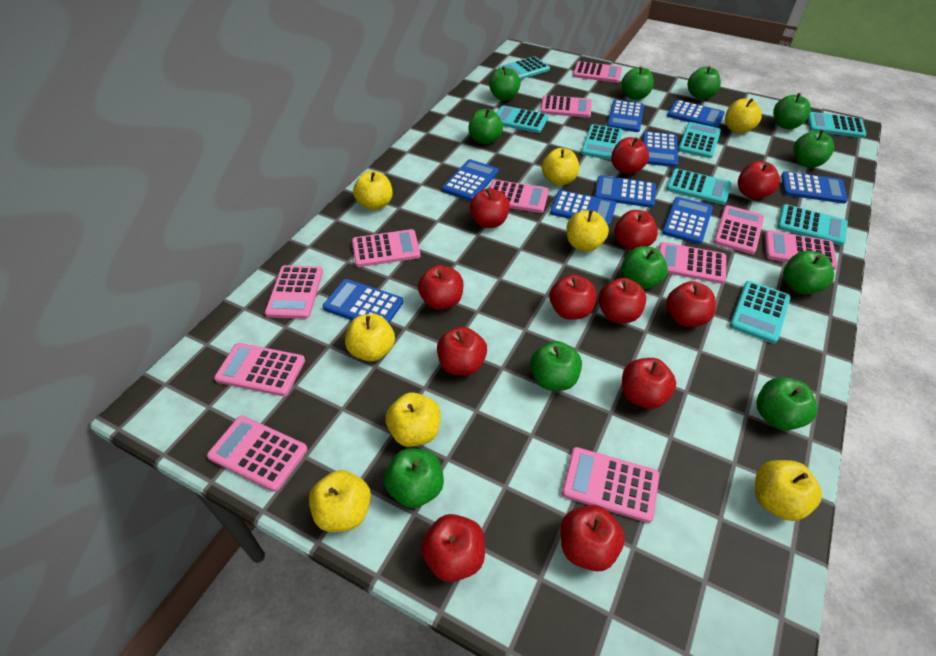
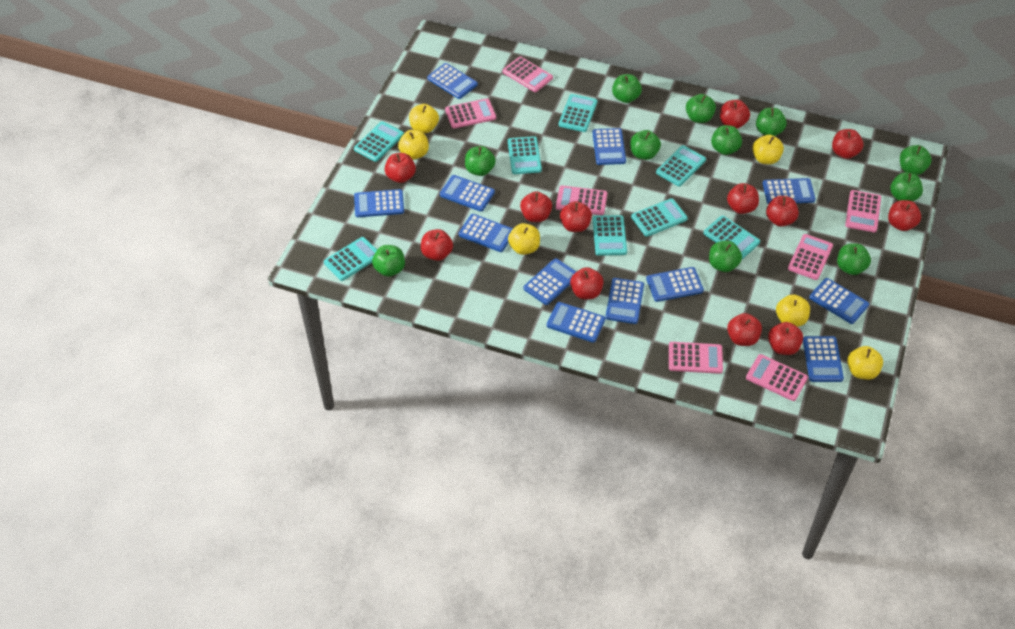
blue calculator: 9 -> 12
pink calculator: 11 -> 7
yellow apple: 8 -> 6

